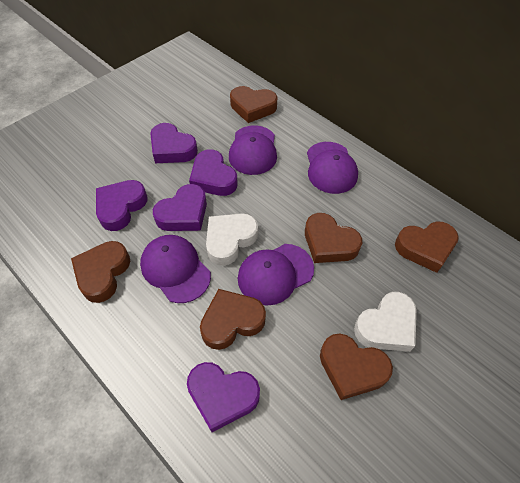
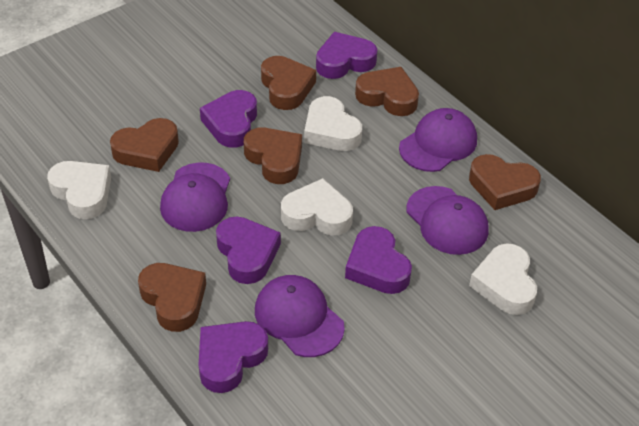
white heart: 2 -> 4

